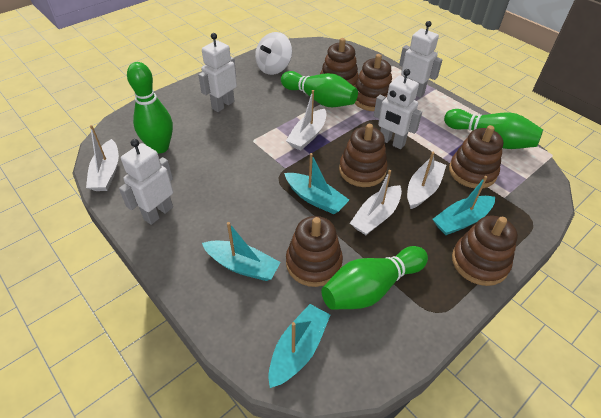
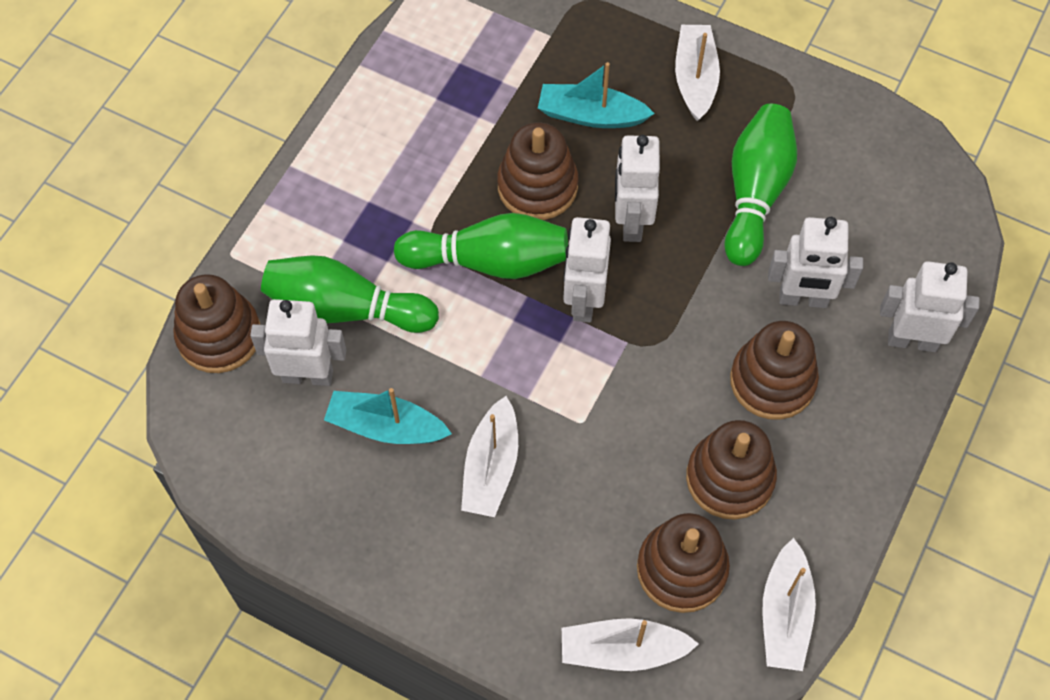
brown stacking toy: 6 -> 5
green bowling pin: 4 -> 3
turquoise boat: 4 -> 2
white robot: 4 -> 5
white spinning top: 1 -> 0

